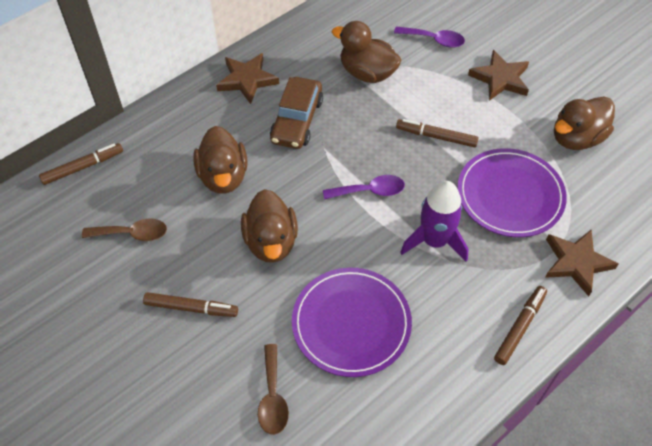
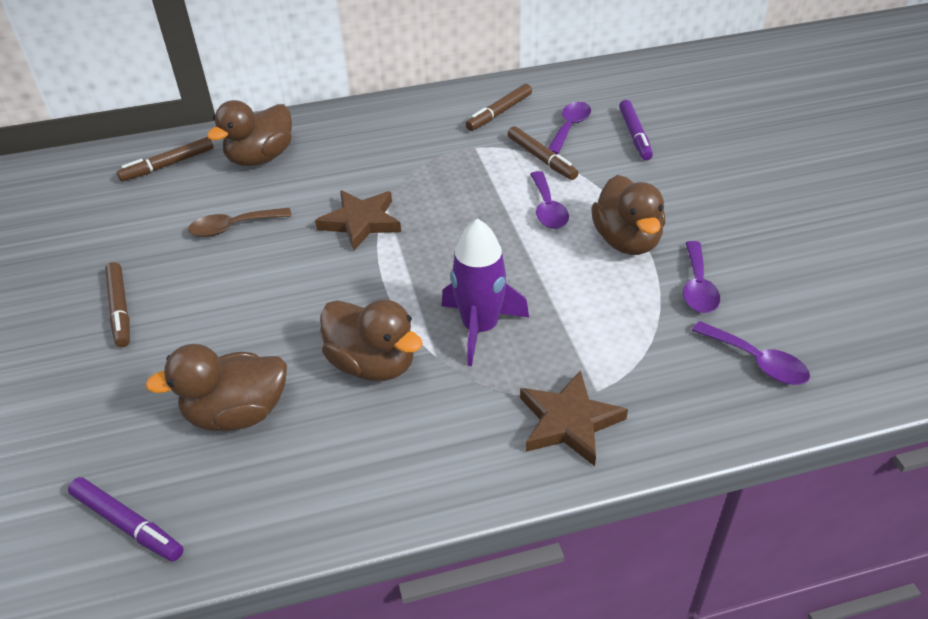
brown car: 1 -> 0
brown spoon: 2 -> 1
brown star: 3 -> 2
purple marker: 0 -> 2
purple plate: 2 -> 0
purple spoon: 2 -> 4

